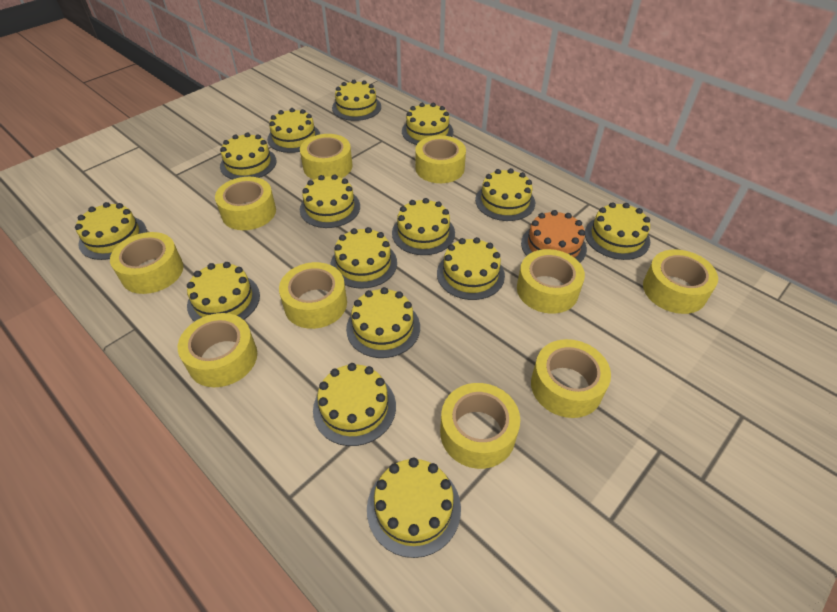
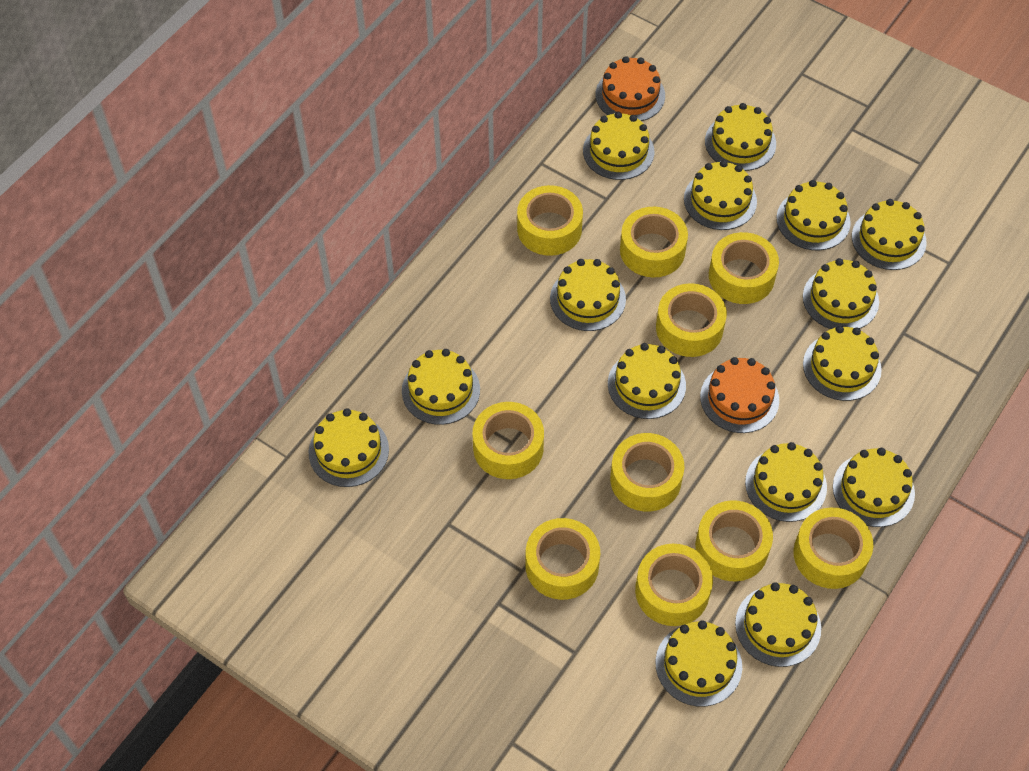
orange cake: 1 -> 2

